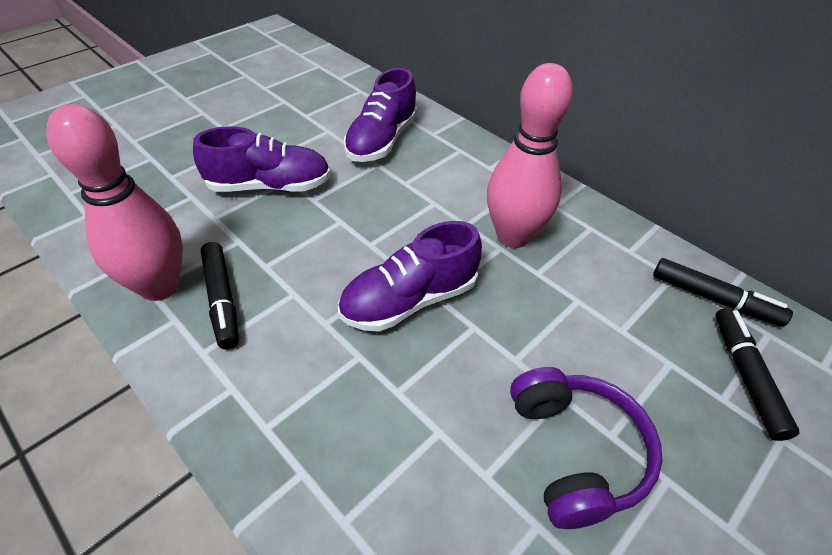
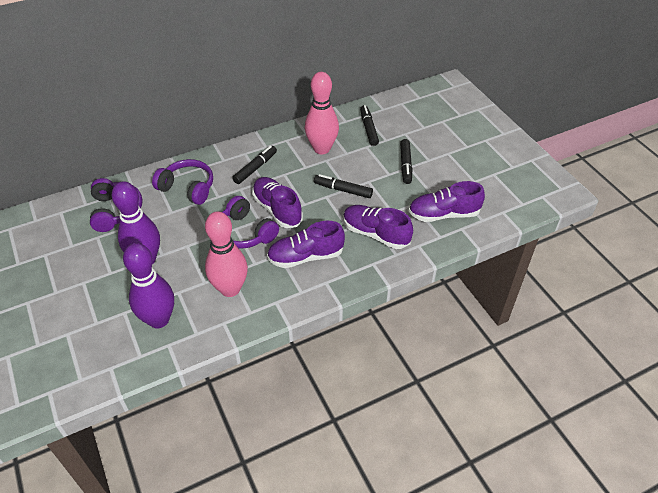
black marker: 3 -> 4
purple bowling pin: 0 -> 2
purple headphones: 1 -> 3
purple shoe: 3 -> 4

